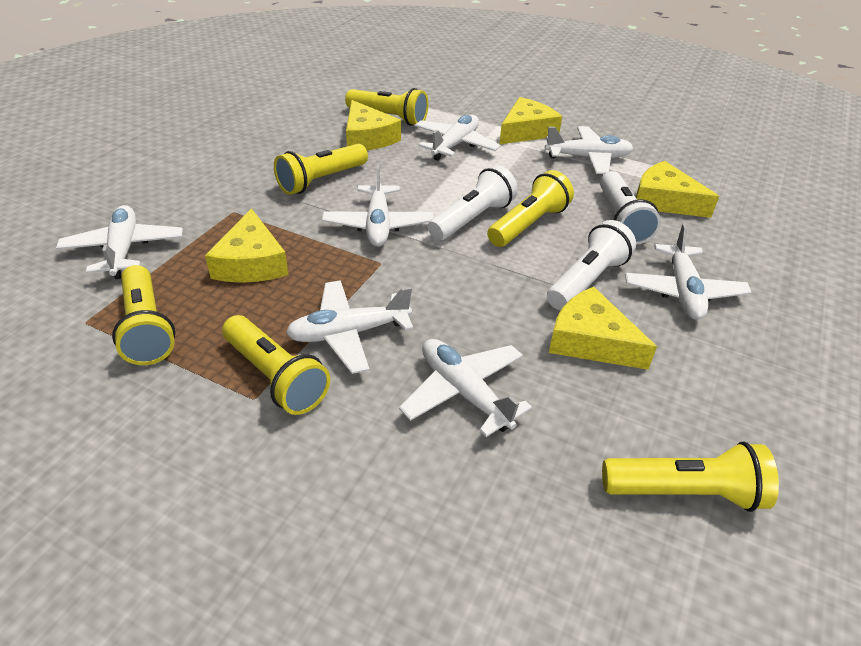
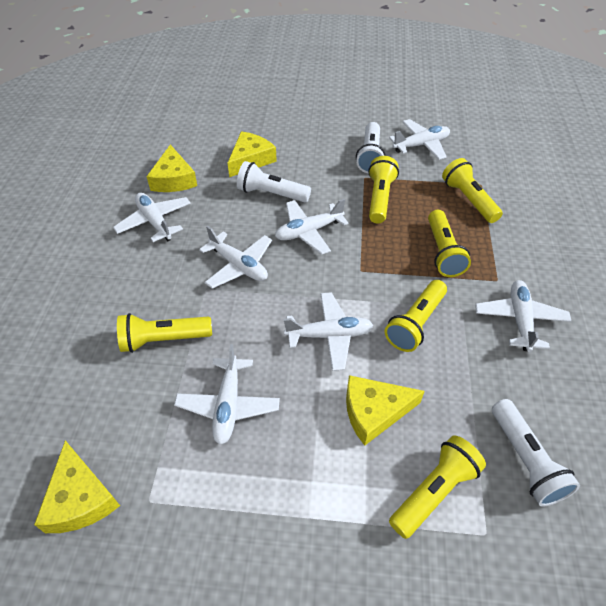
yellow cheese: 5 -> 4

